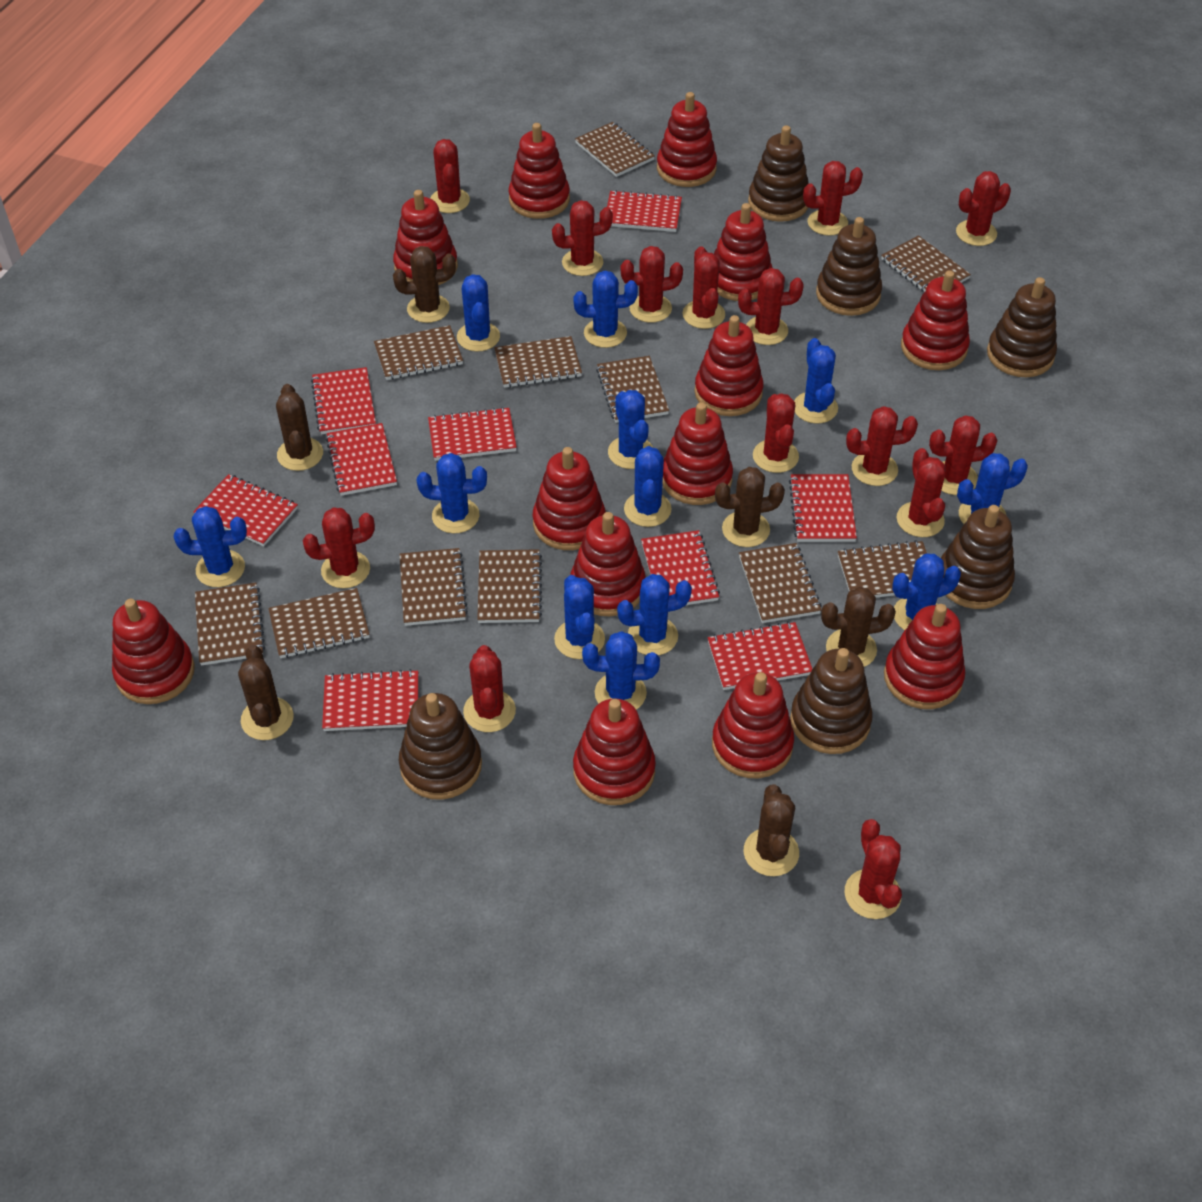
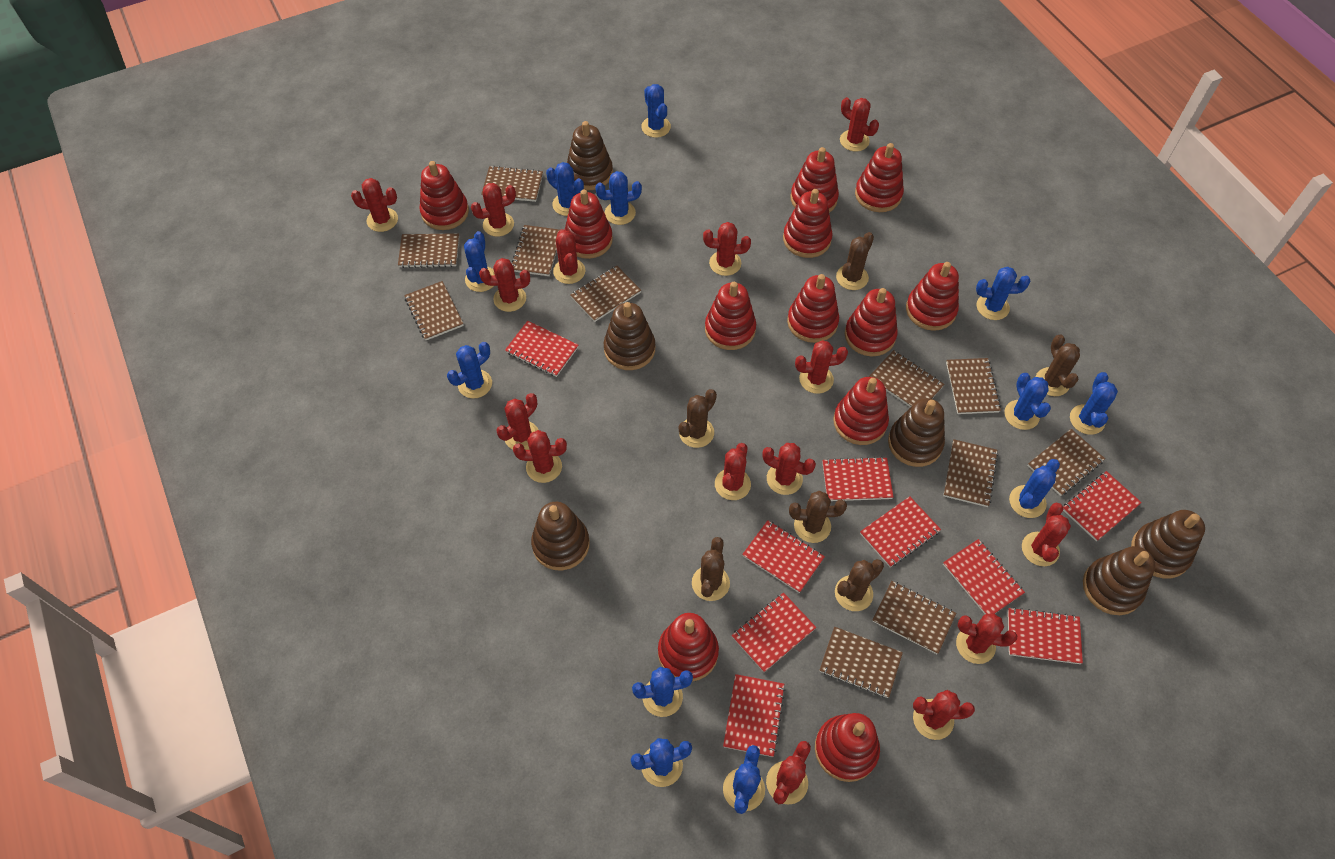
red cactus: 14 -> 15
red stacking toy: 13 -> 12

